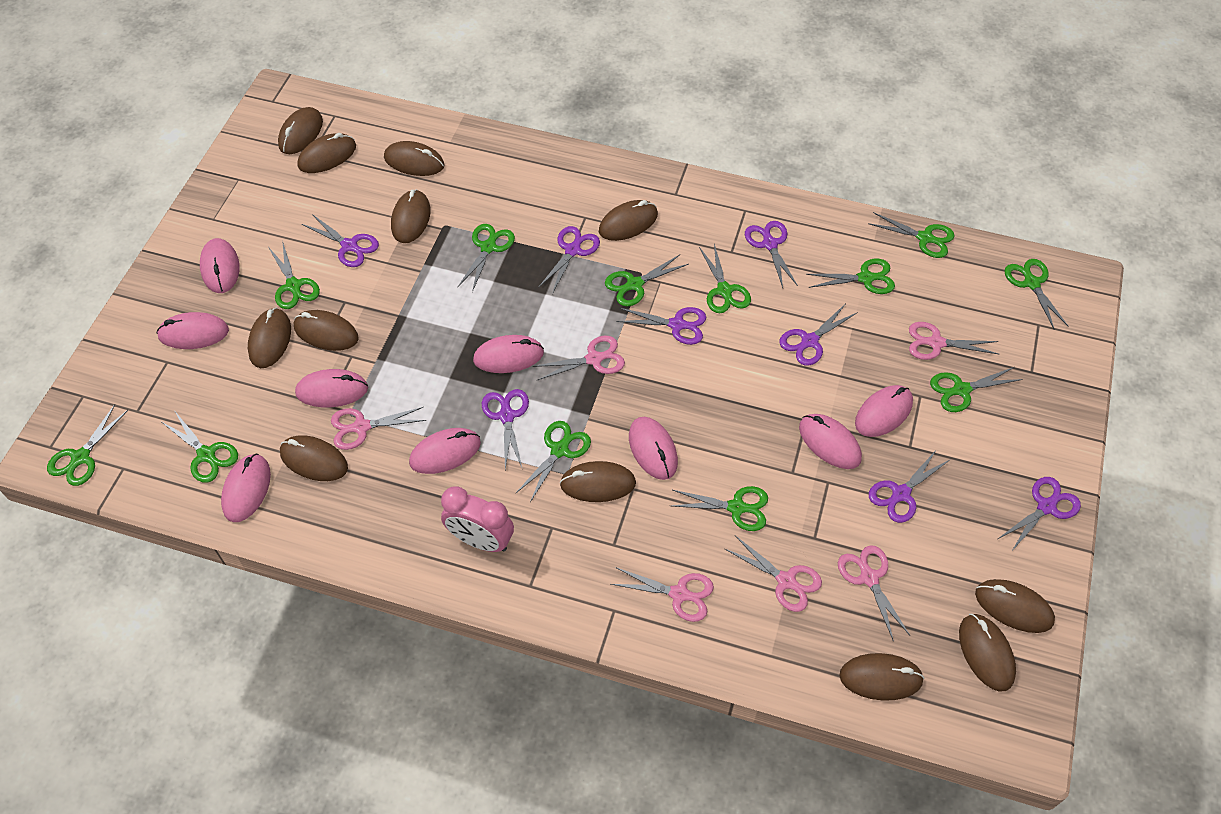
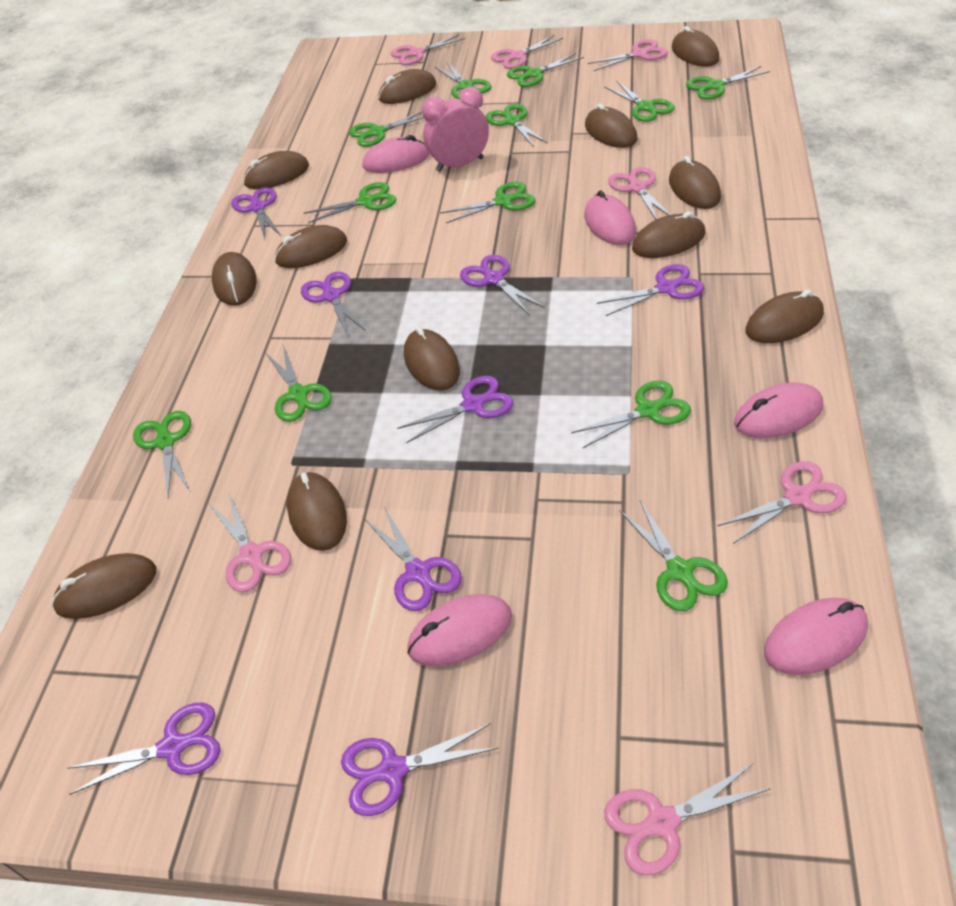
pink mouse: 9 -> 5
pink scissors: 6 -> 7

